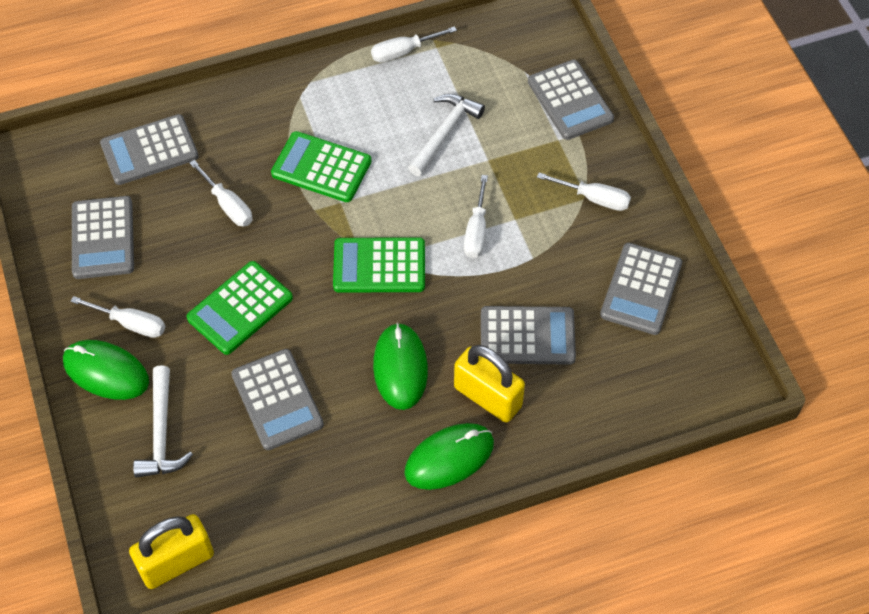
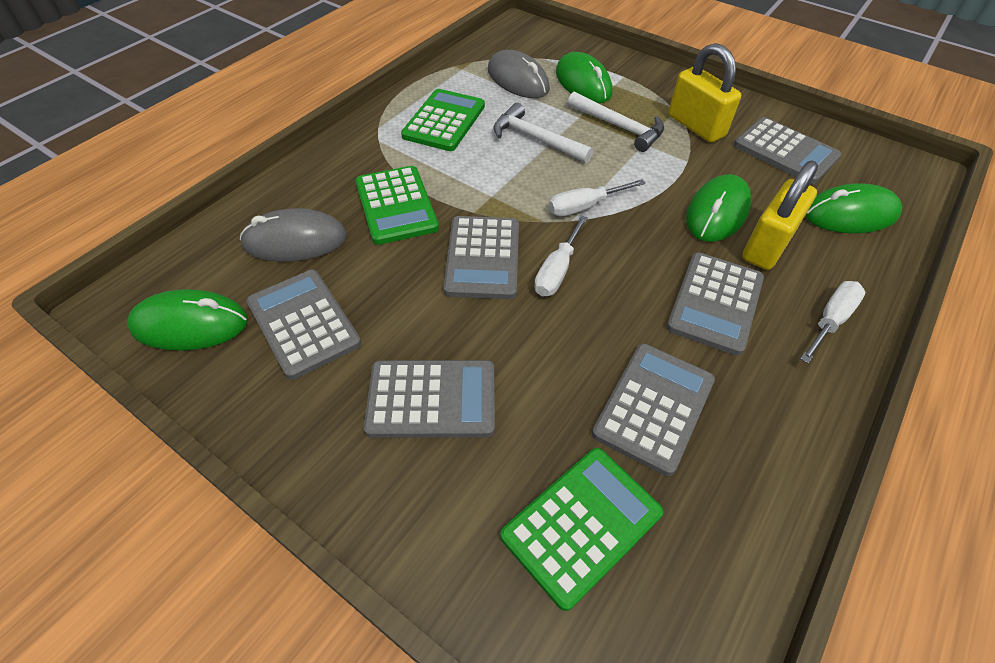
green mouse: 3 -> 4
grey mouse: 0 -> 2
white screwdriver: 5 -> 3

